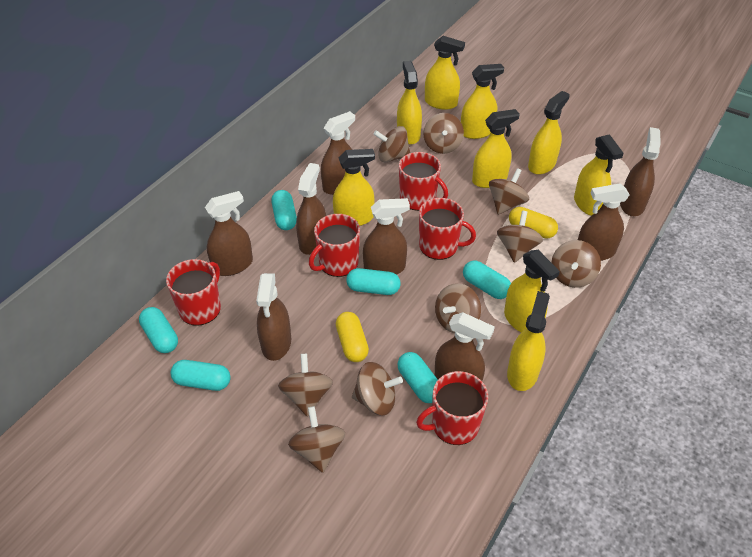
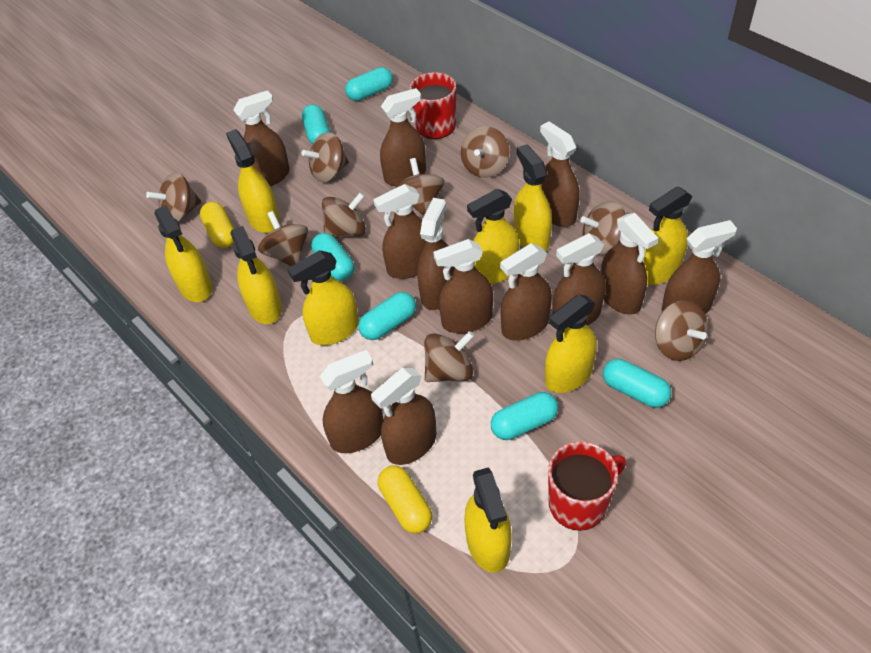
brown spray bottle: 8 -> 12
red mug: 5 -> 2

